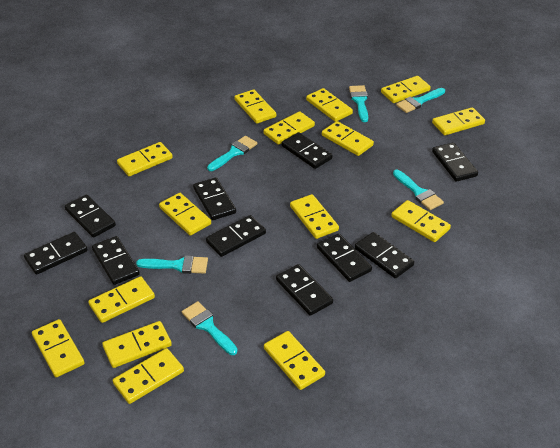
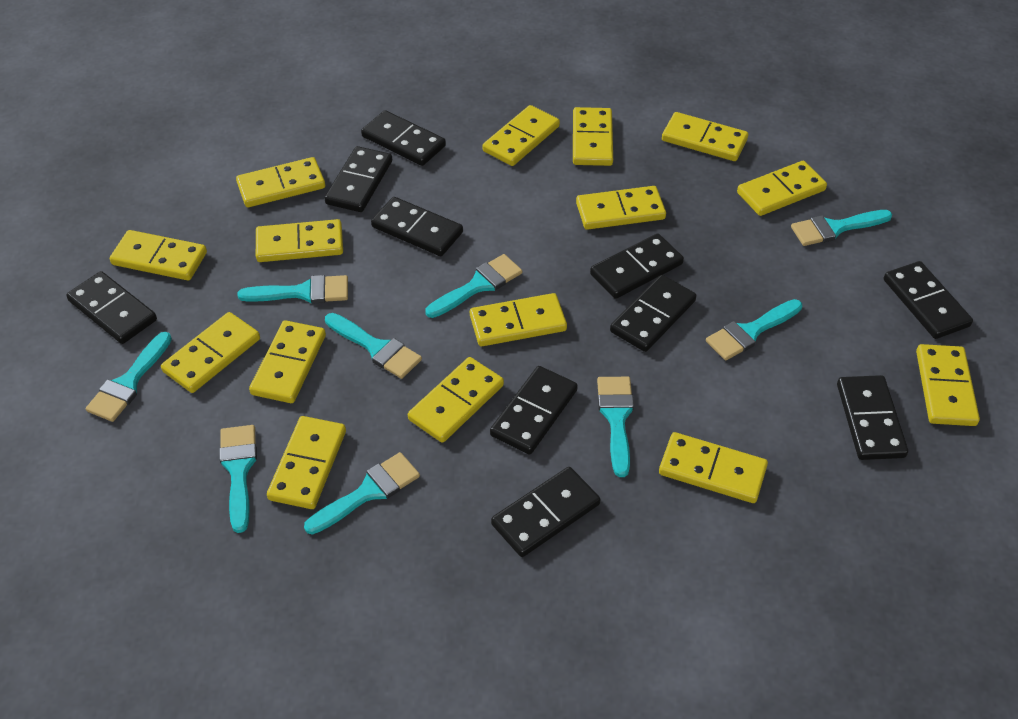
turquoise brush: 6 -> 9

